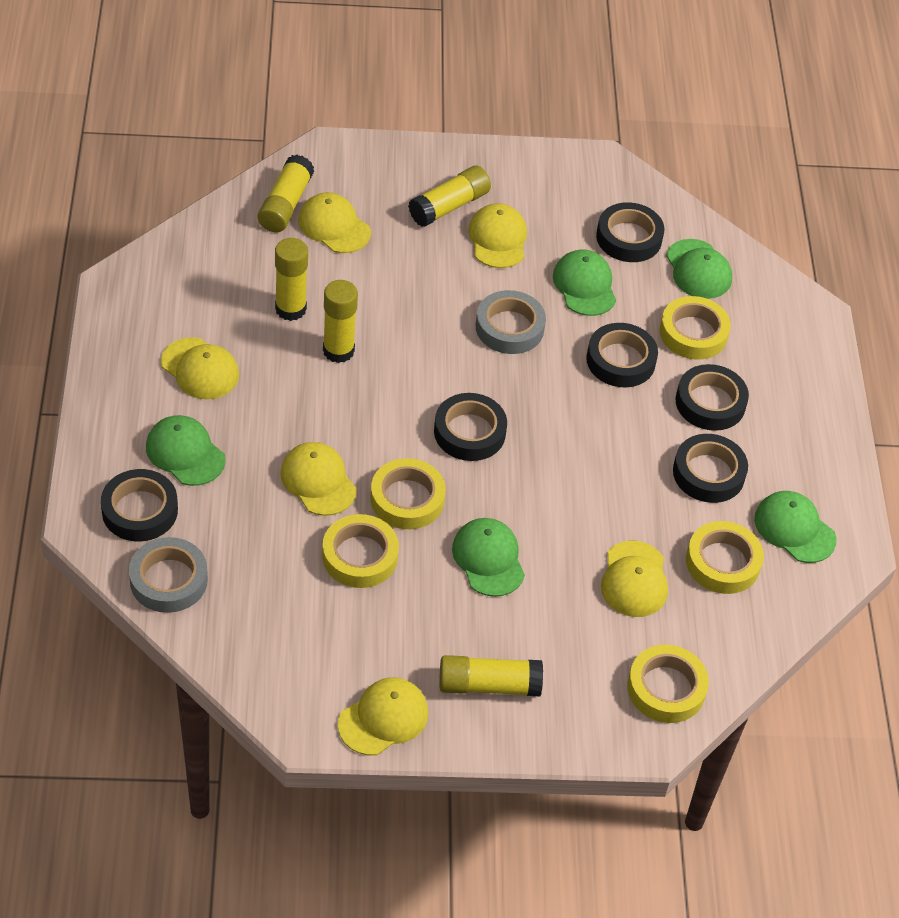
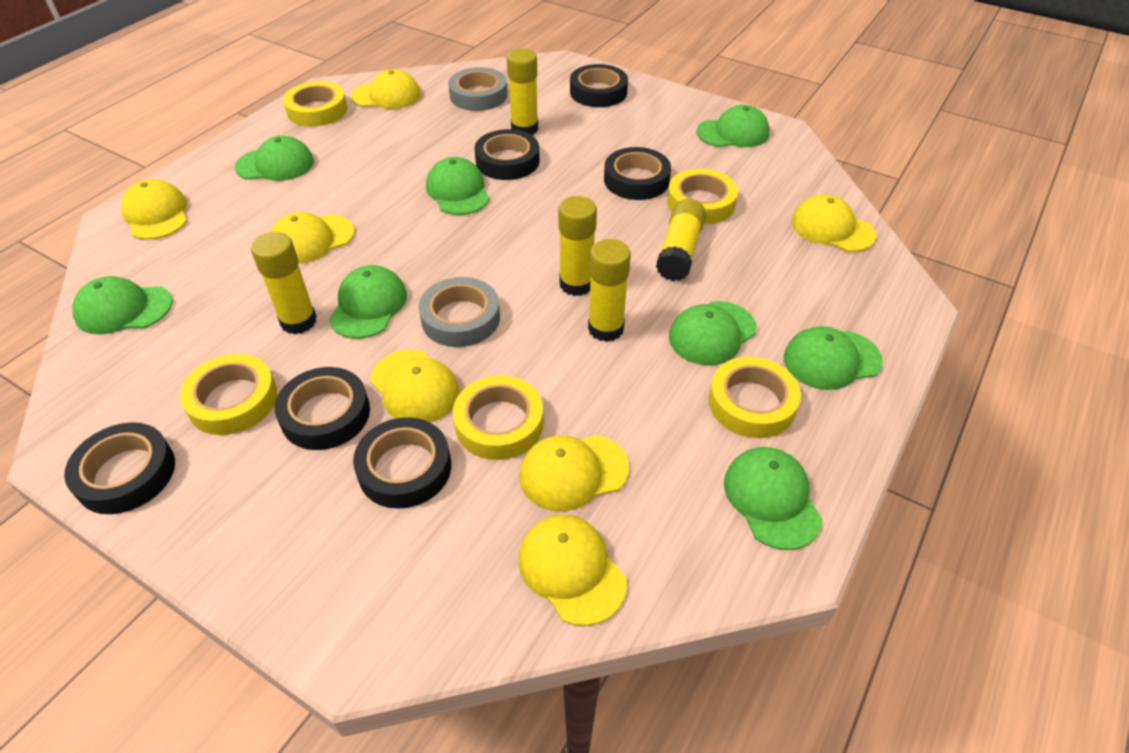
green cap: 5 -> 8
yellow cap: 6 -> 7

